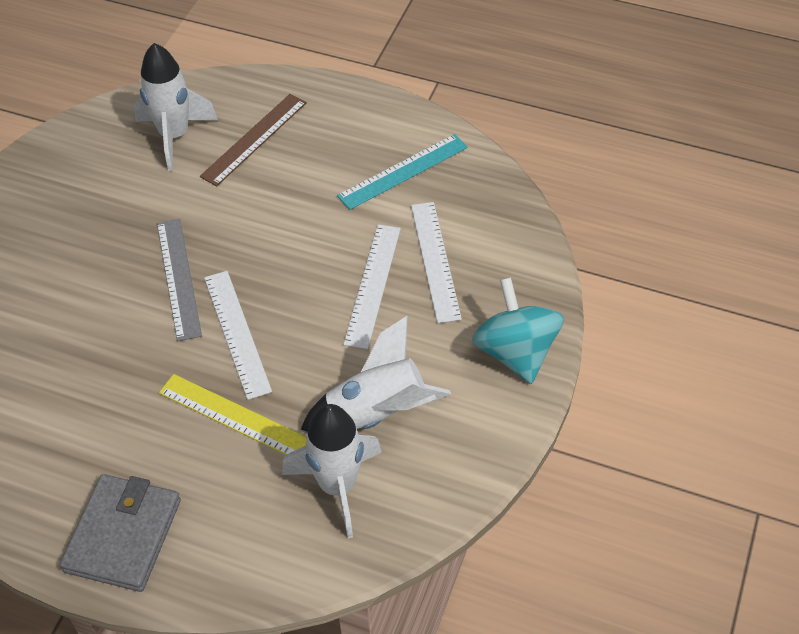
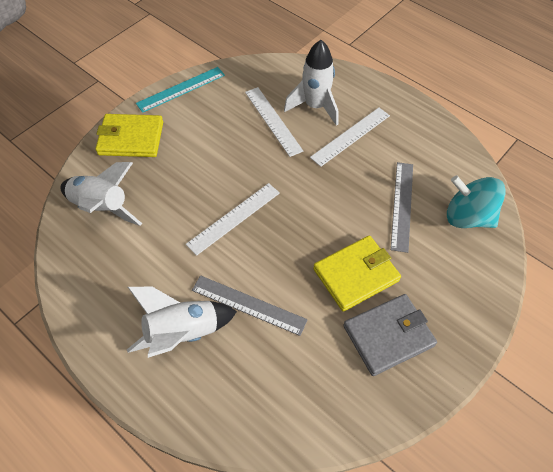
brown ruler: 1 -> 0
grey ruler: 1 -> 2
yellow ruler: 1 -> 0
yellow wallet: 0 -> 2

